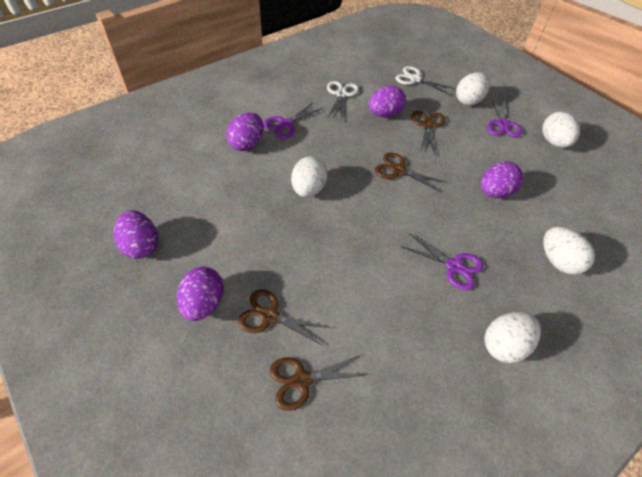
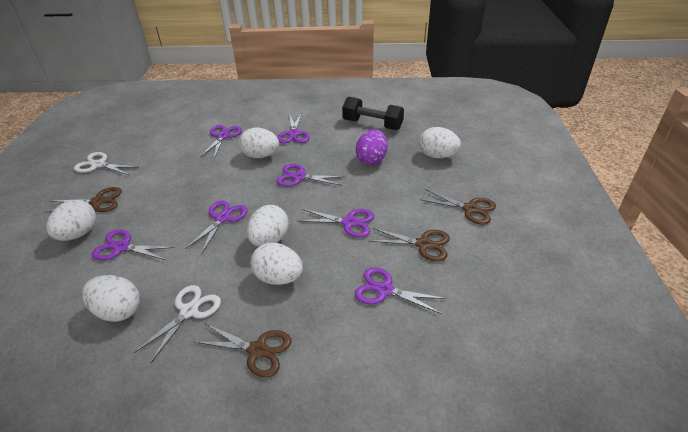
black dumbbell: 0 -> 1
purple egg: 5 -> 1
purple scissors: 3 -> 7
white egg: 5 -> 6

